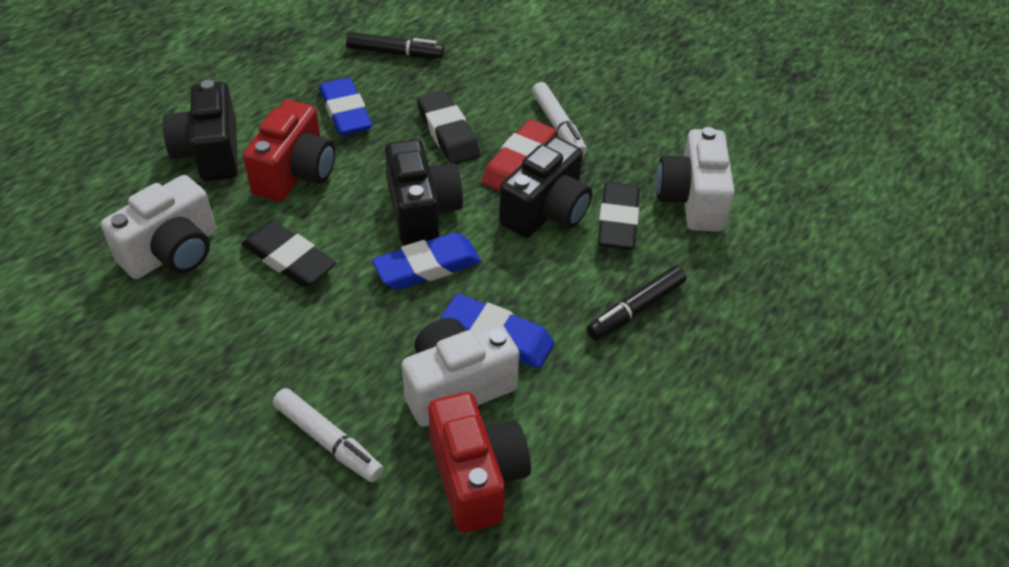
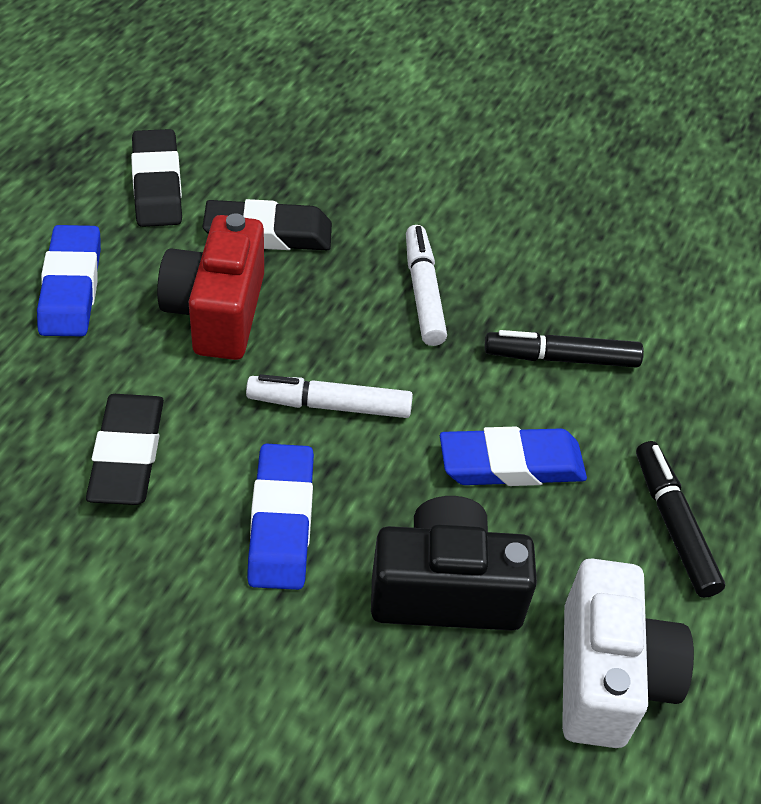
black camera: 3 -> 1
red camera: 2 -> 1
red eraser: 1 -> 0
white camera: 3 -> 1

